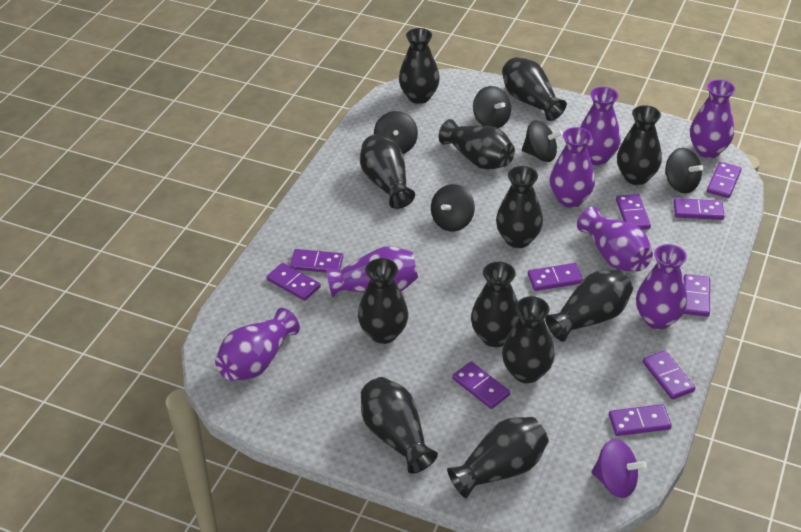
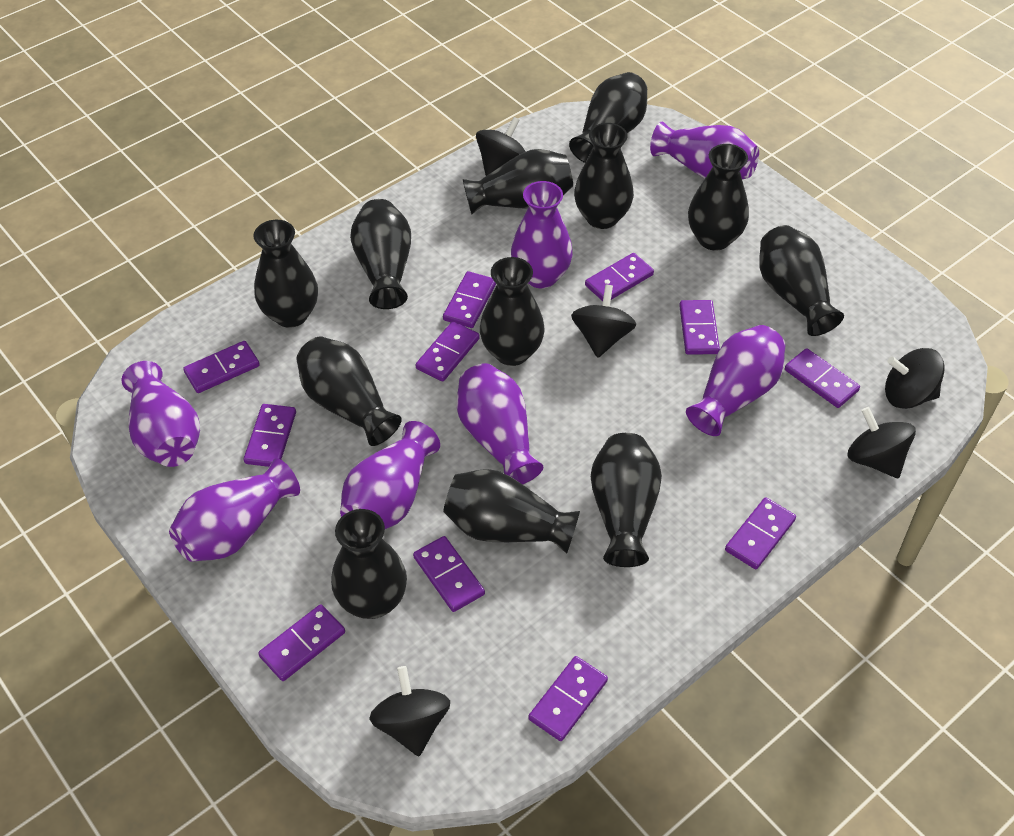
purple domino: 10 -> 11
purple spinning top: 1 -> 0

